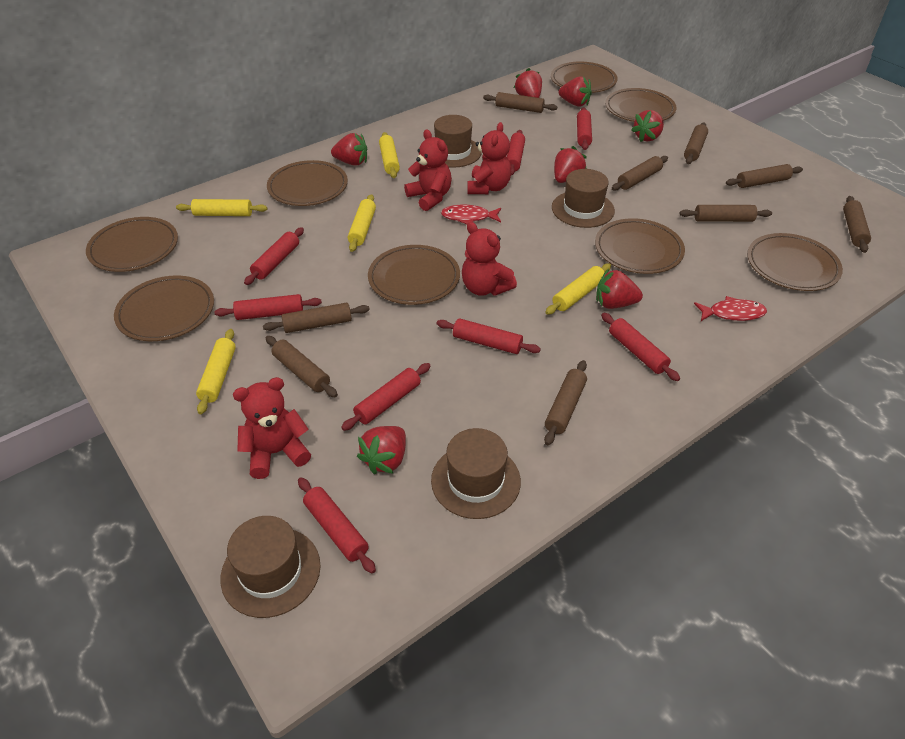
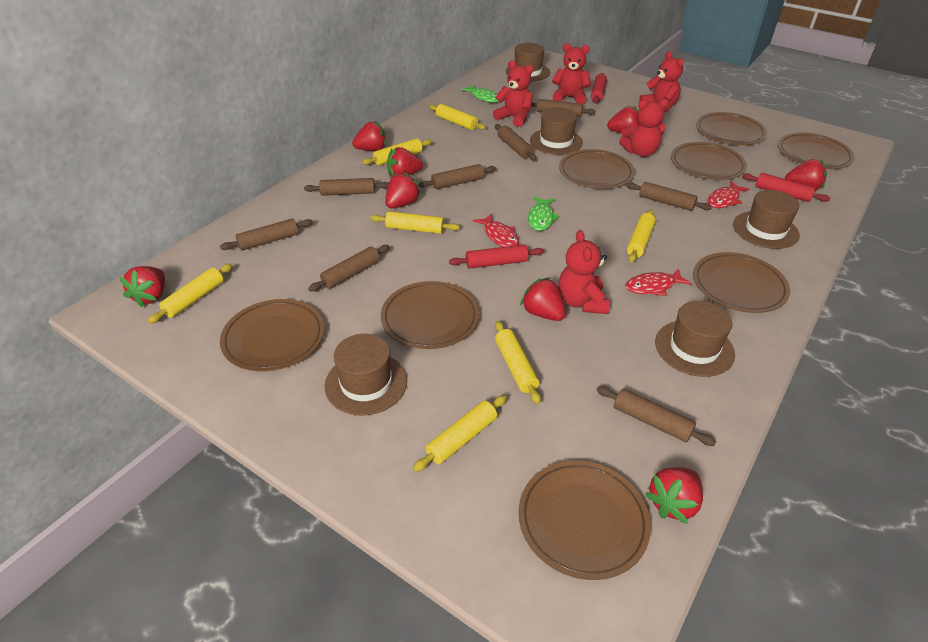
brown hat: 4 -> 5
brown rolling pin: 9 -> 8
green fish: 0 -> 2
red fish: 2 -> 3
red rolling pin: 8 -> 3
red strawberry: 7 -> 8
red teddy bear: 4 -> 5
yellow rolling pin: 5 -> 7

